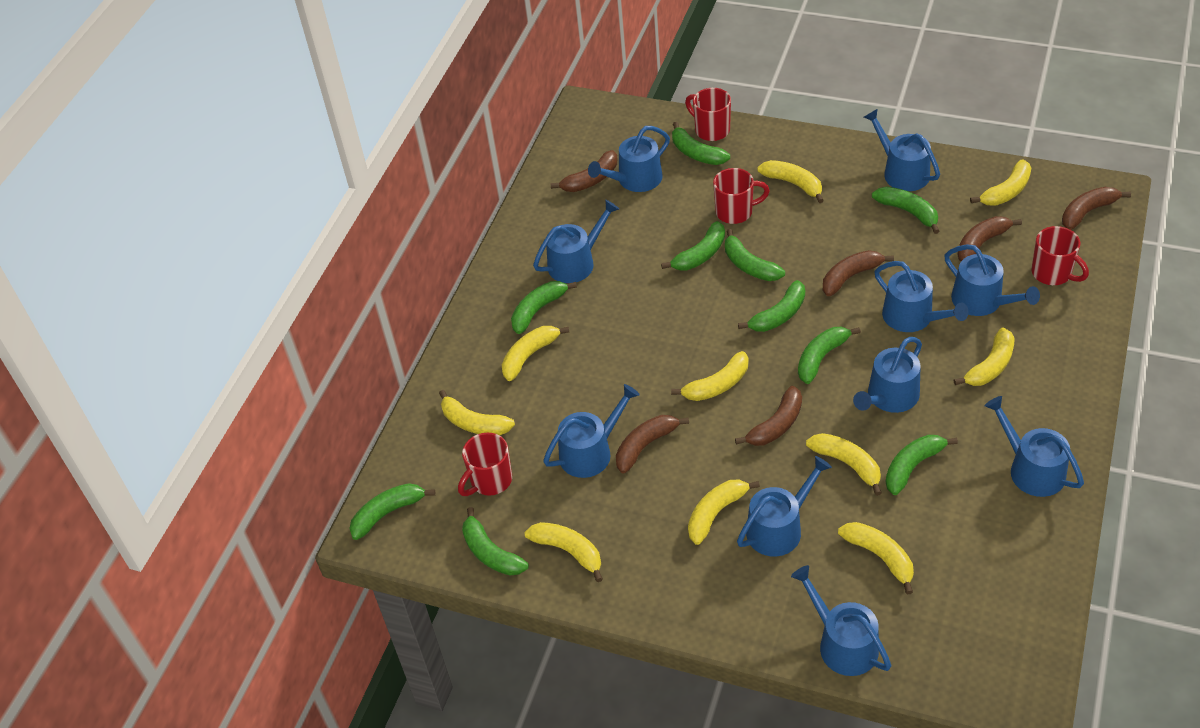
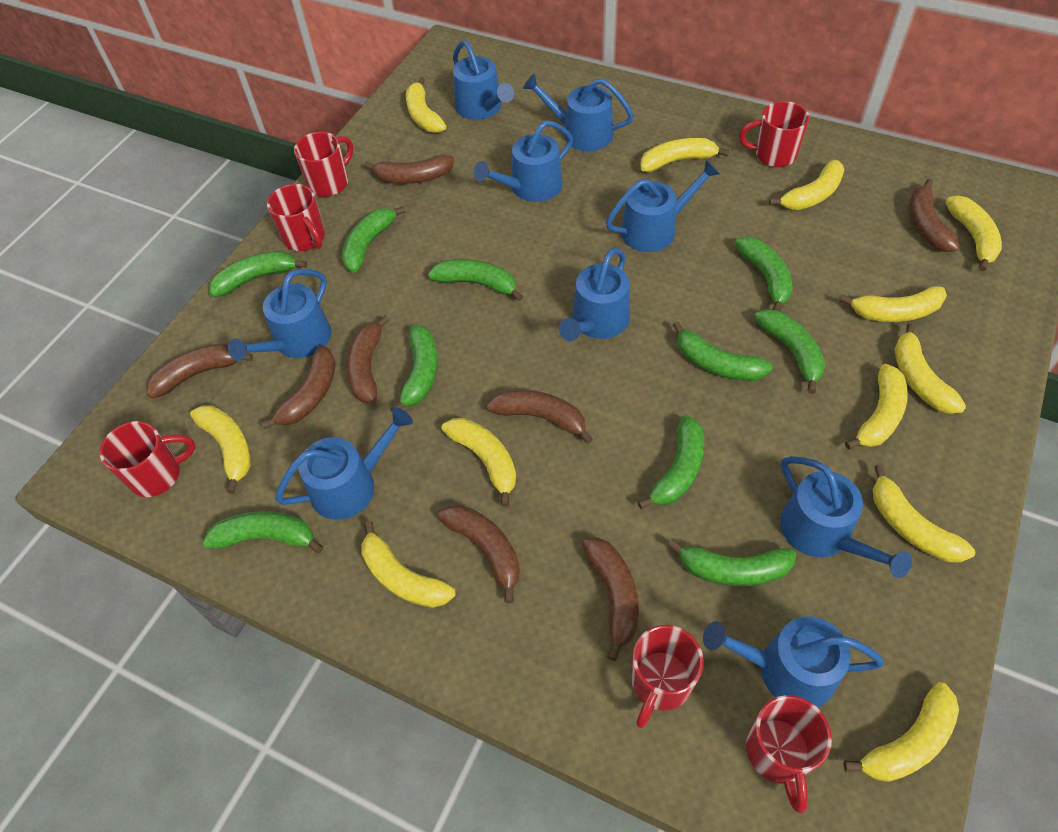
blue watering can: 10 -> 9
brown banana: 6 -> 8
red mug: 4 -> 6
yellow banana: 10 -> 12

